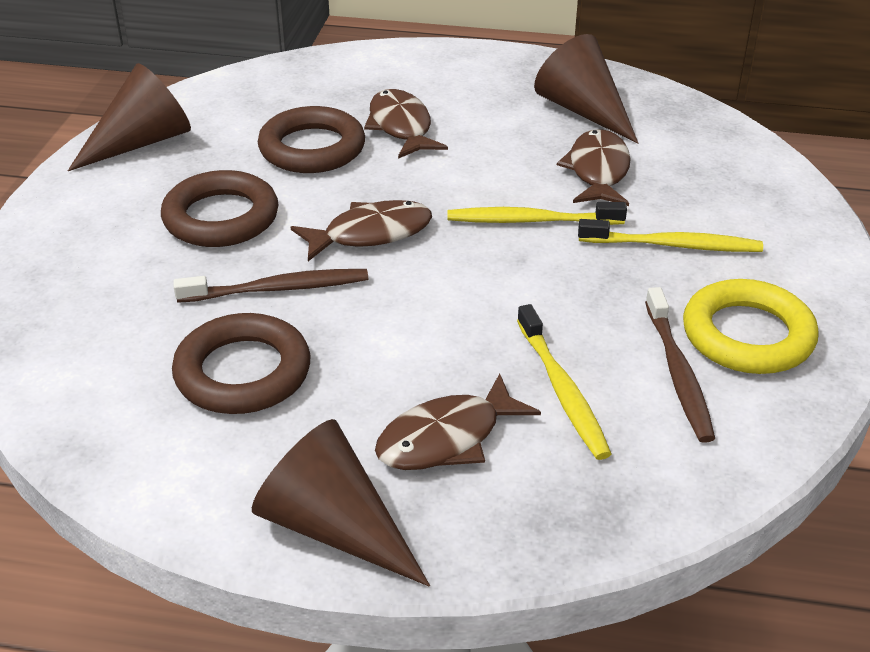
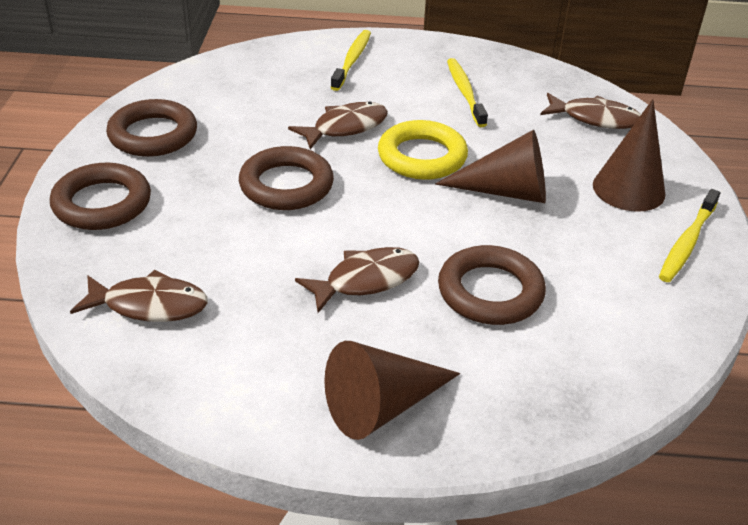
brown ring: 3 -> 4
brown toothbrush: 2 -> 0

